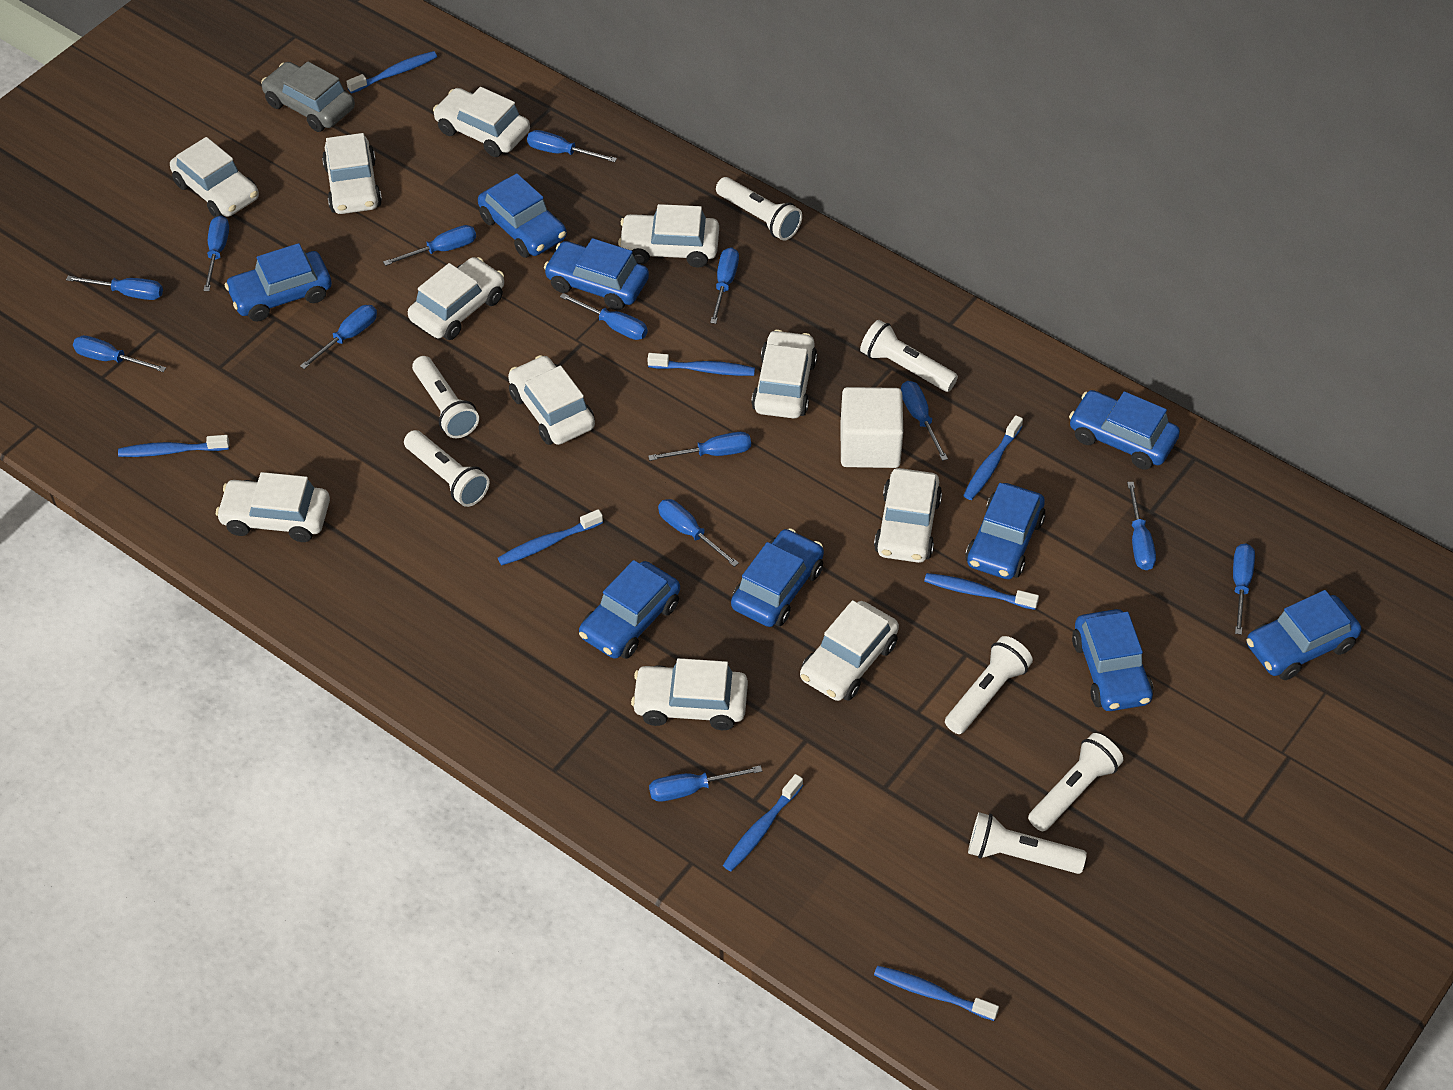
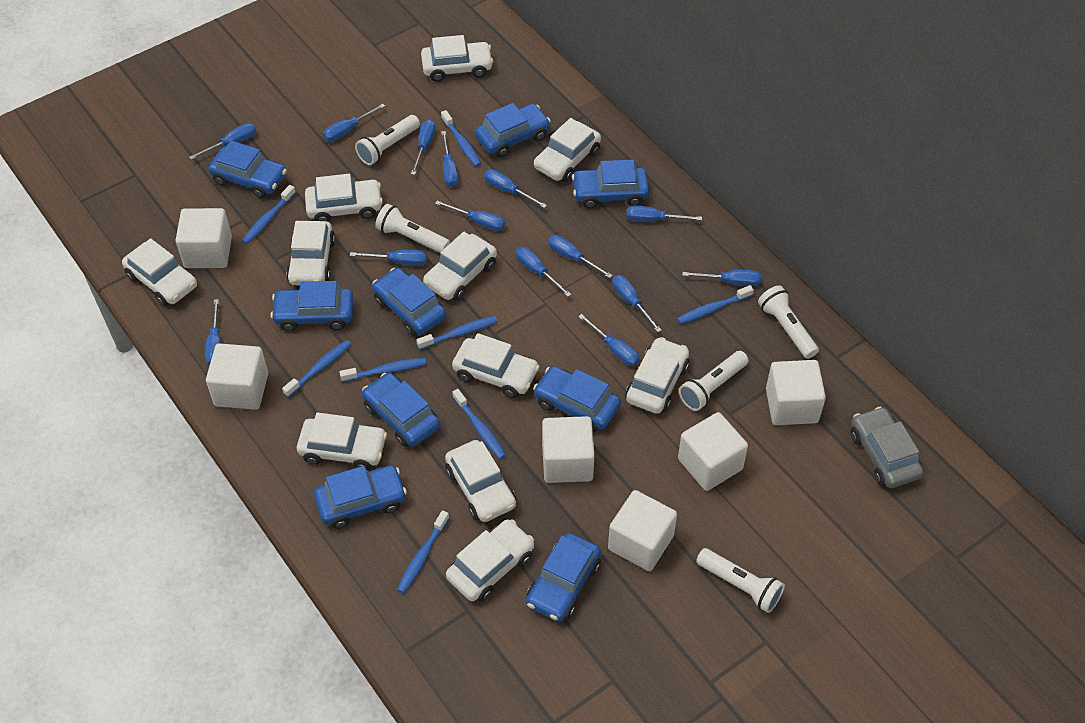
white cube: 1 -> 6
white flashlight: 7 -> 5

